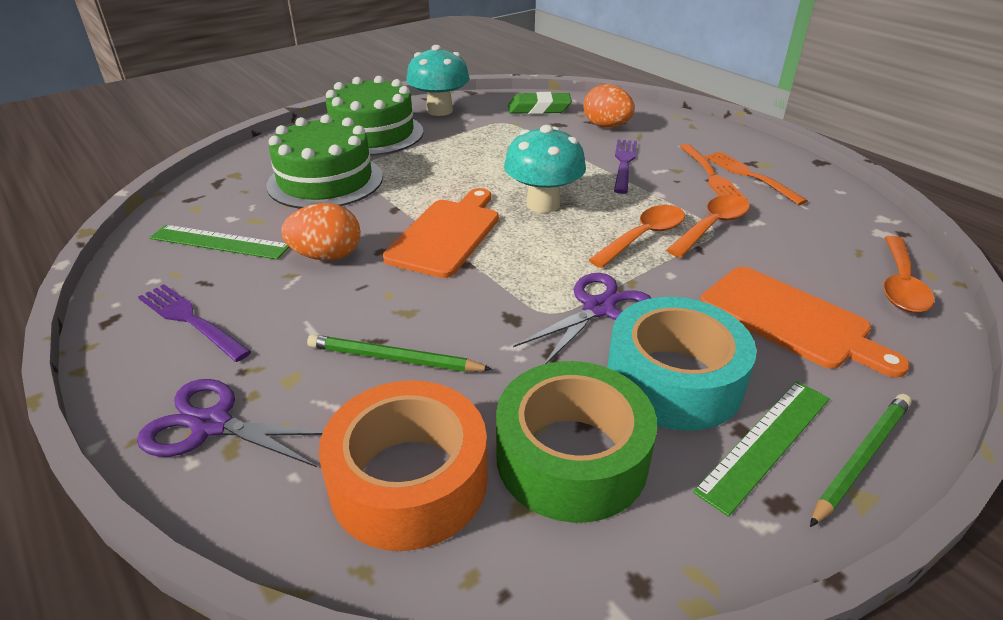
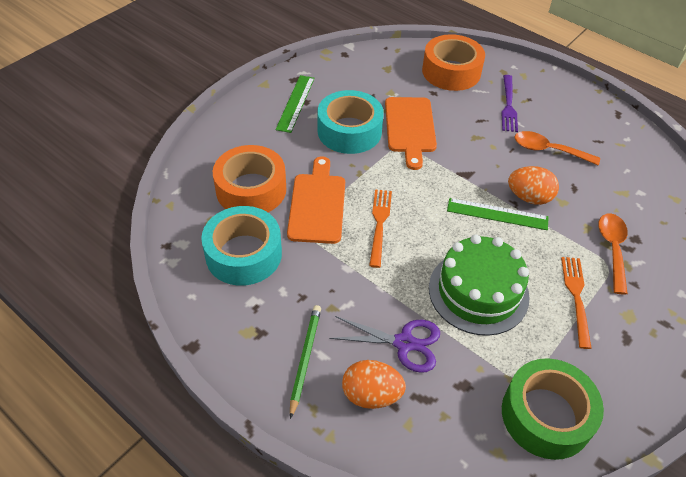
green cake: 2 -> 1
green eraser: 1 -> 0
green pencil: 2 -> 1
orange spoon: 3 -> 2
orange tape: 1 -> 2
purple fork: 2 -> 1
purple scissors: 2 -> 1
turquoise mushroom: 2 -> 0
turquoise tape: 1 -> 2

